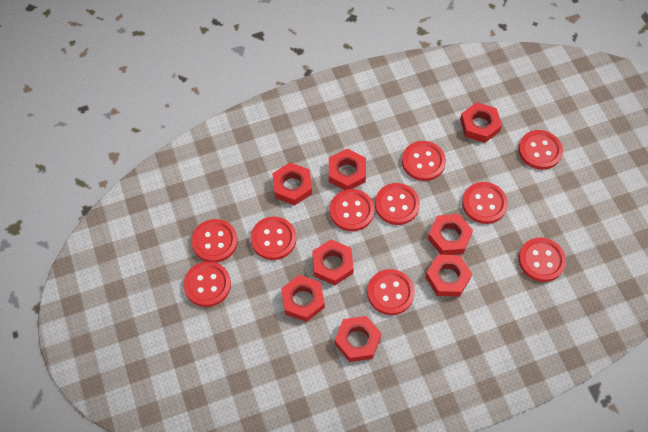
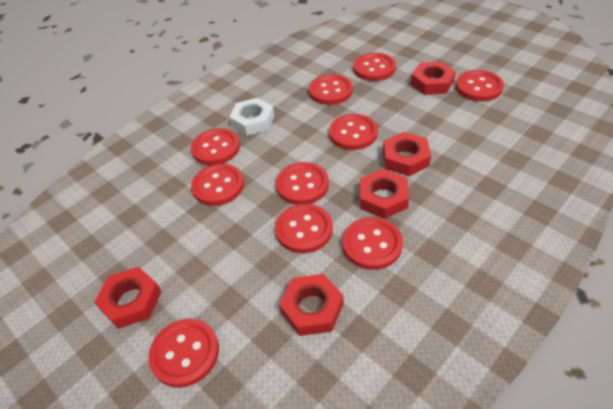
red nut: 8 -> 5
white nut: 0 -> 1

